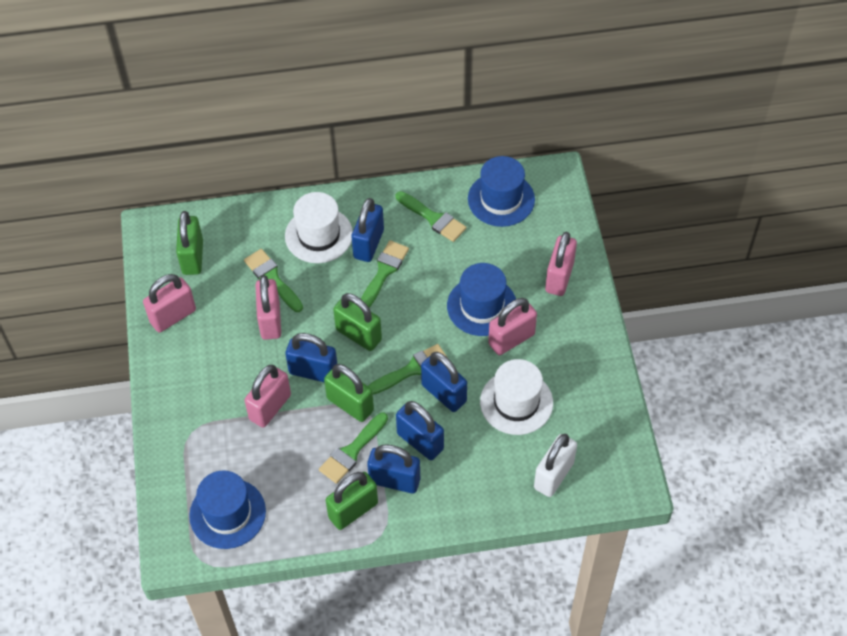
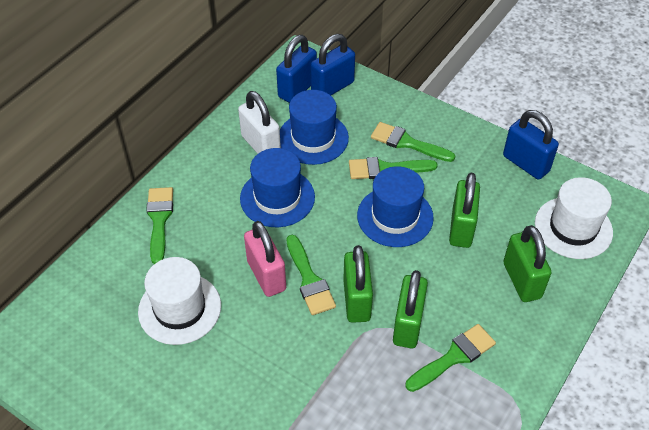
blue padlock: 5 -> 3
pink padlock: 5 -> 1

